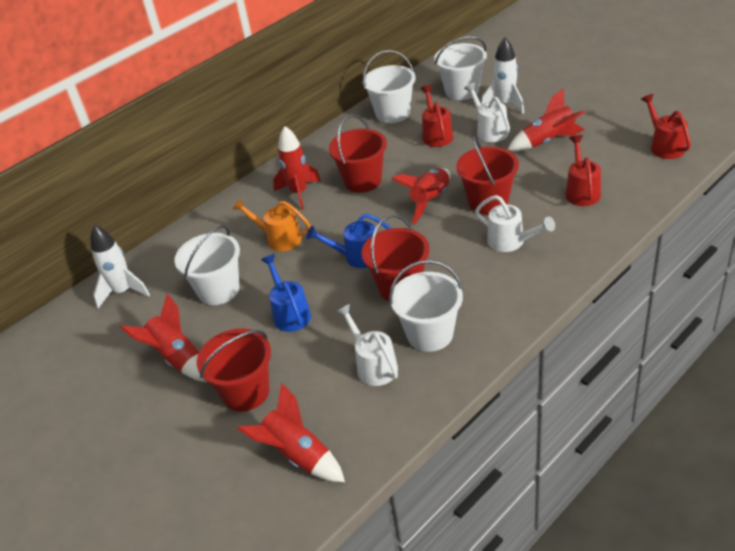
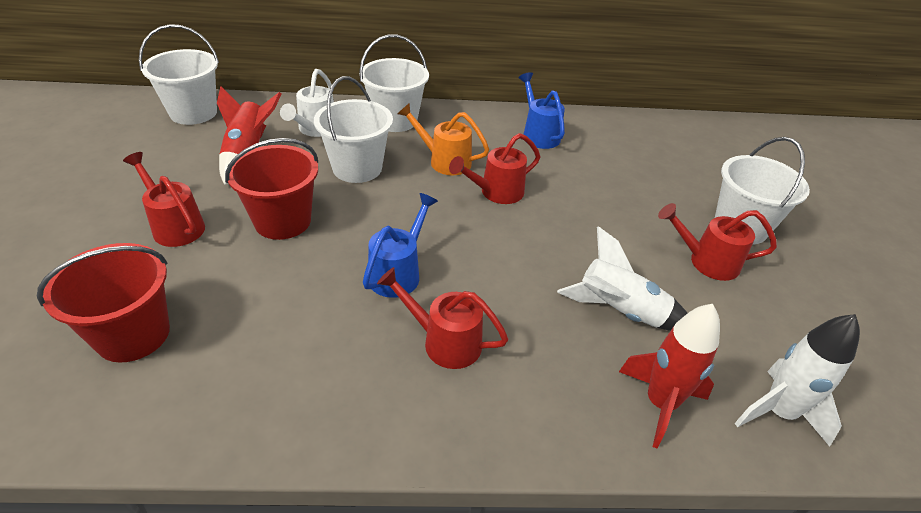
red bucket: 4 -> 2
red rocket: 5 -> 2
red watering can: 3 -> 4
white watering can: 3 -> 1

